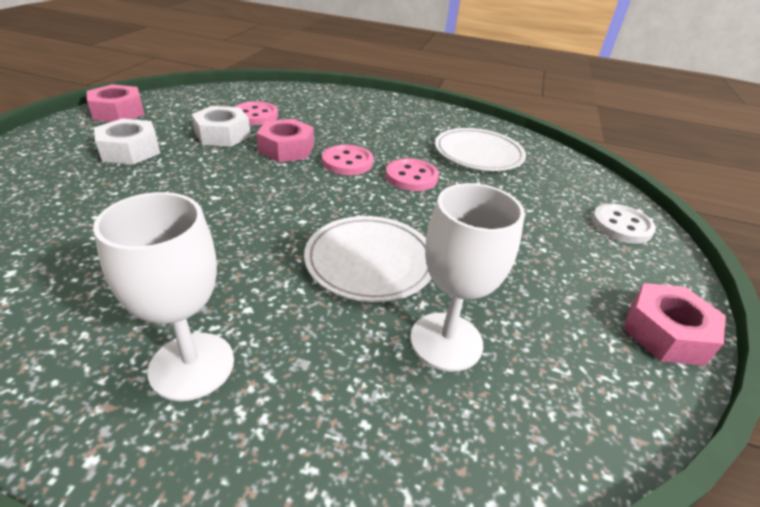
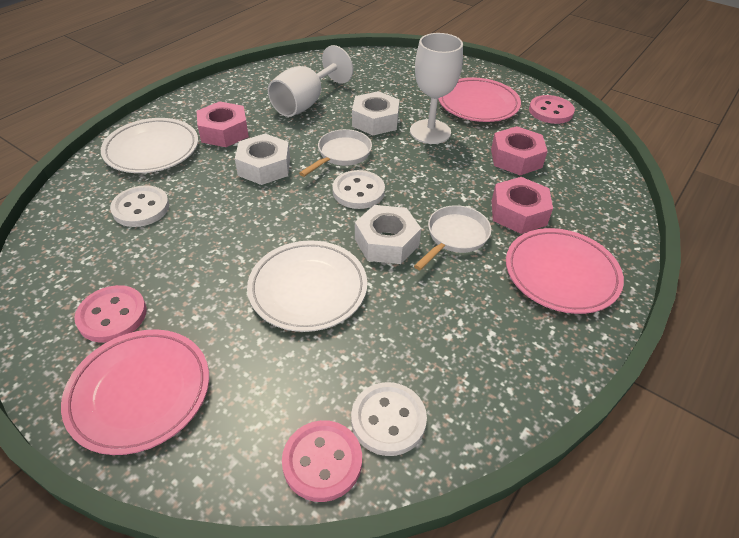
pink plate: 0 -> 3
white button: 1 -> 3
white nut: 2 -> 3
white pan: 0 -> 2

